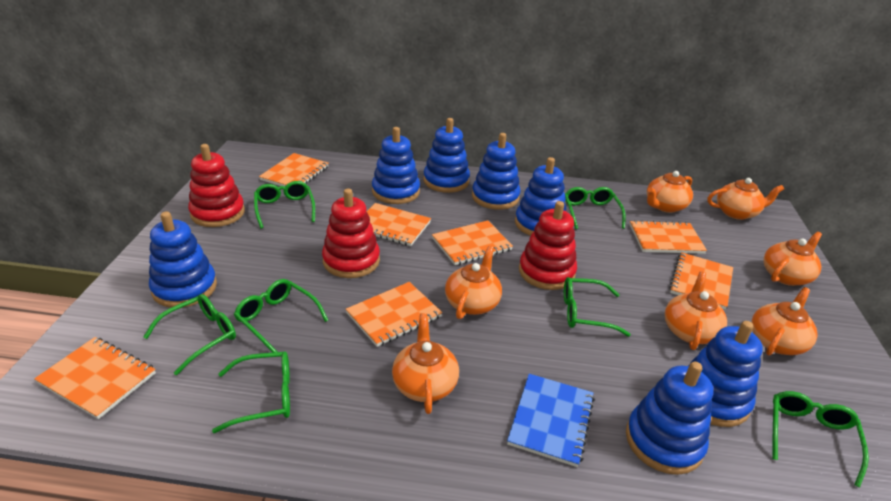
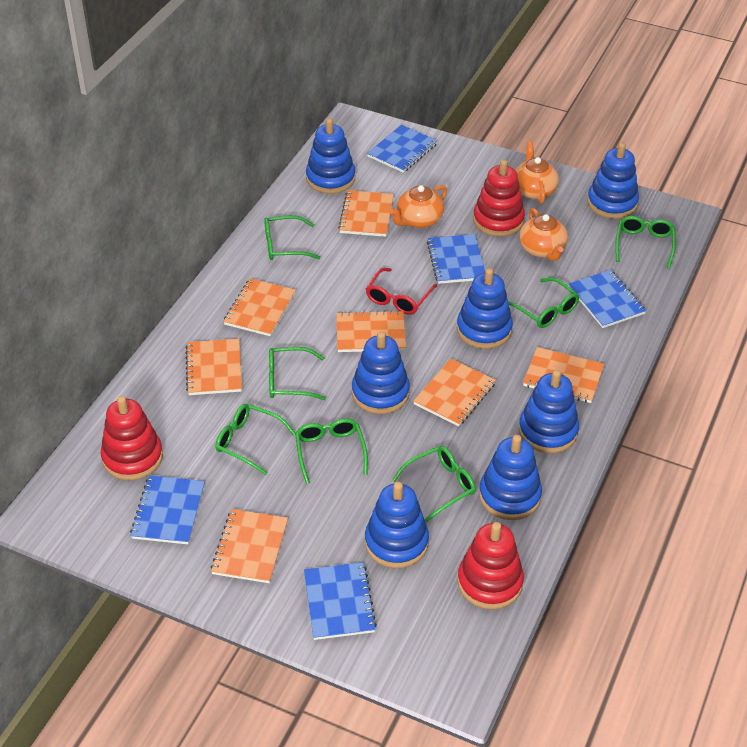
blue notebook: 1 -> 5
orange teapot: 7 -> 3
red glasses: 0 -> 1

